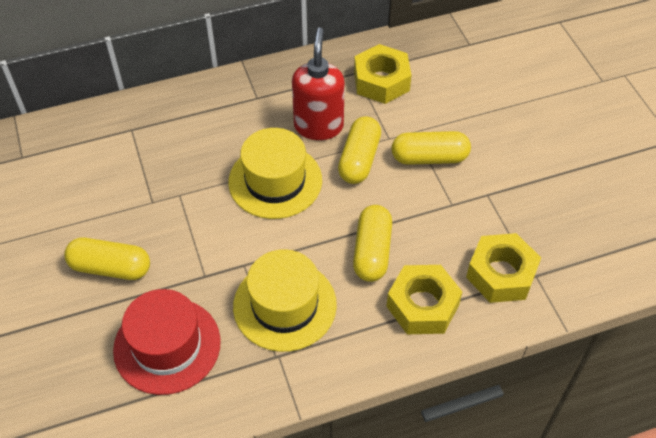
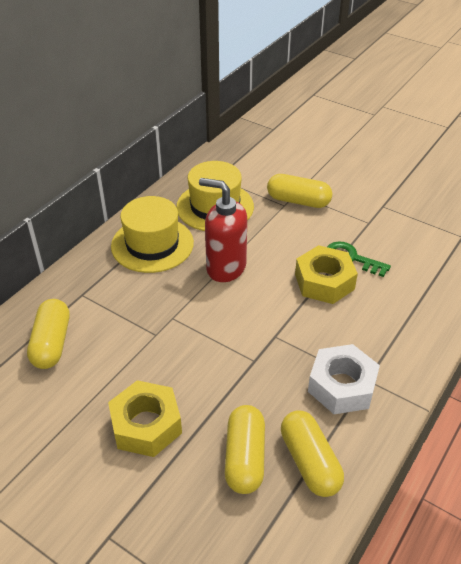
green key: 0 -> 1
red hat: 1 -> 0
white nut: 0 -> 1
yellow nut: 3 -> 2

